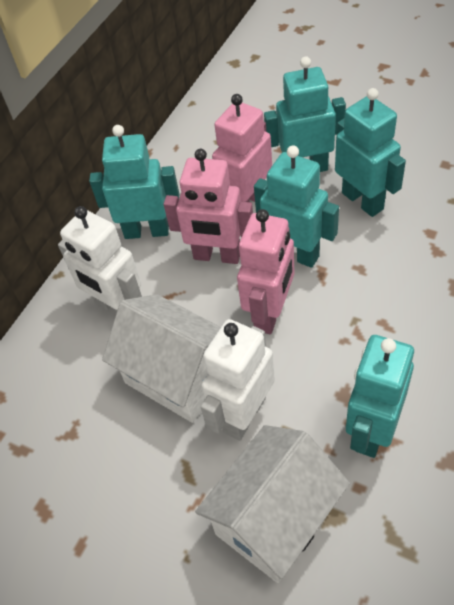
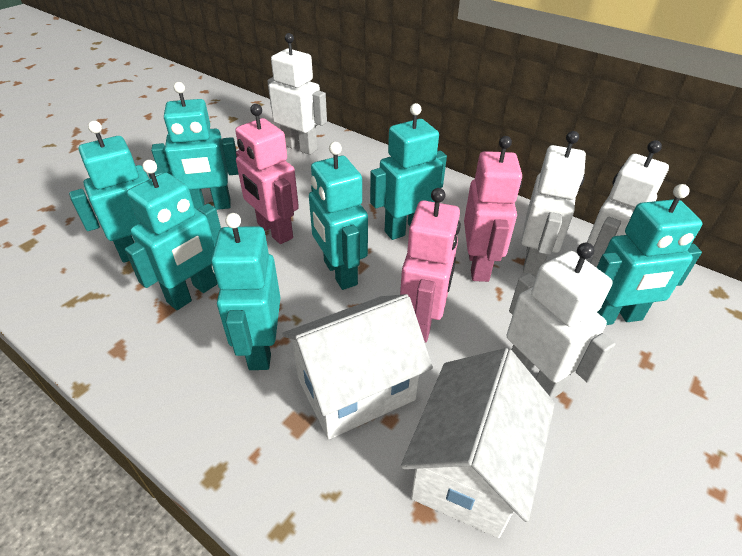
turquoise robot: 5 -> 7
white robot: 2 -> 4

